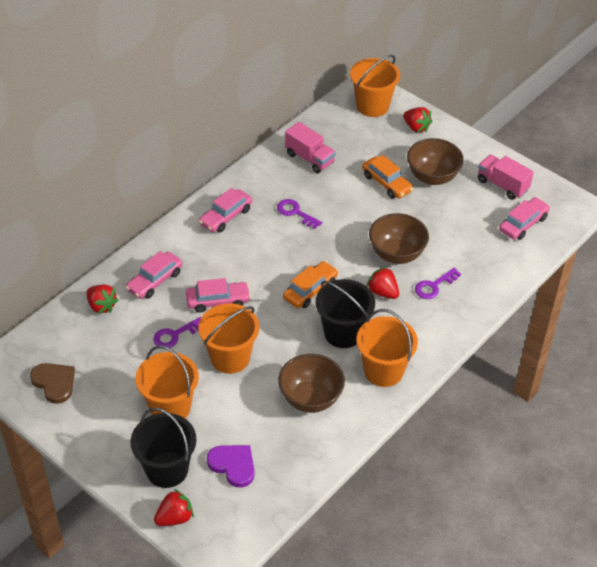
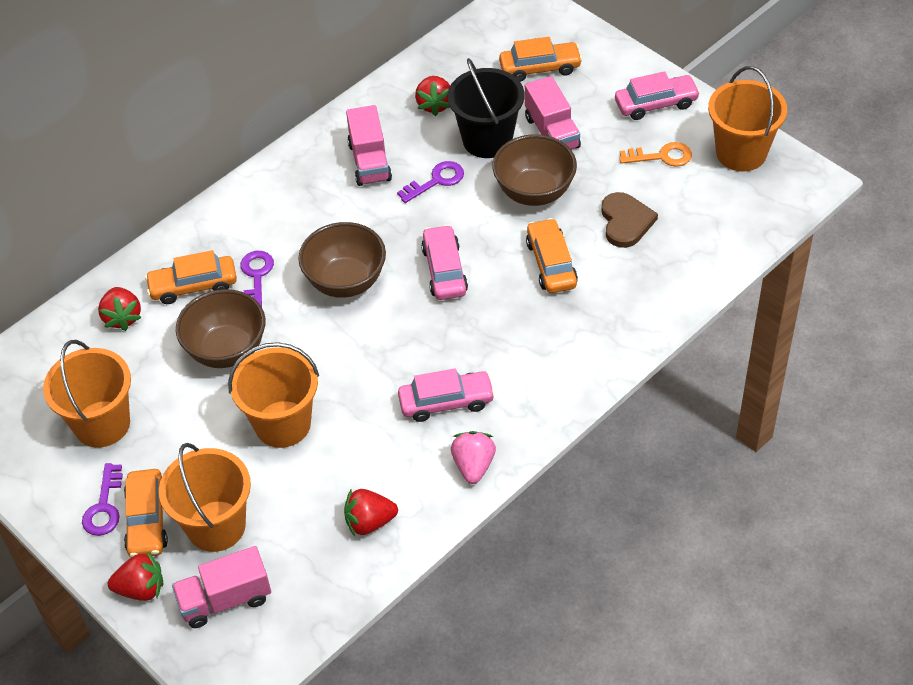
black bucket: 2 -> 1
orange car: 2 -> 4
orange key: 0 -> 1
pink car: 4 -> 3
pink strawberry: 0 -> 1
pink truck: 2 -> 3
purple heart: 1 -> 0

